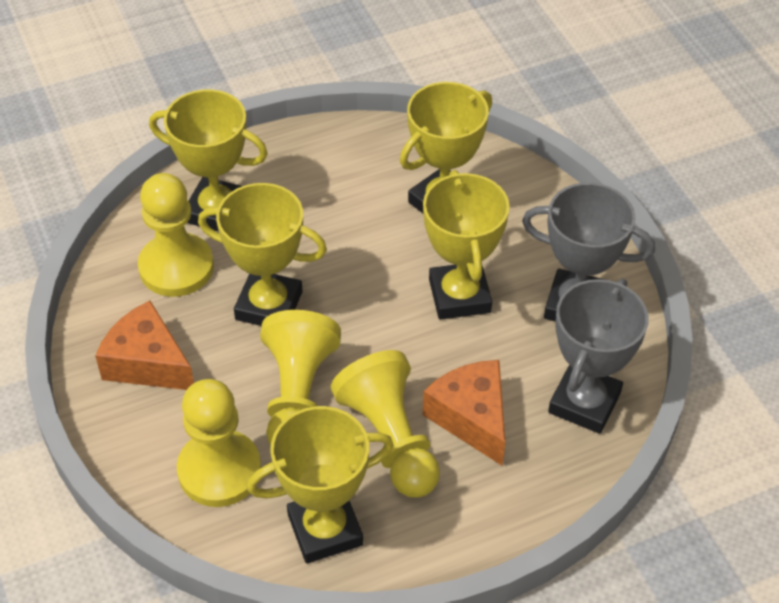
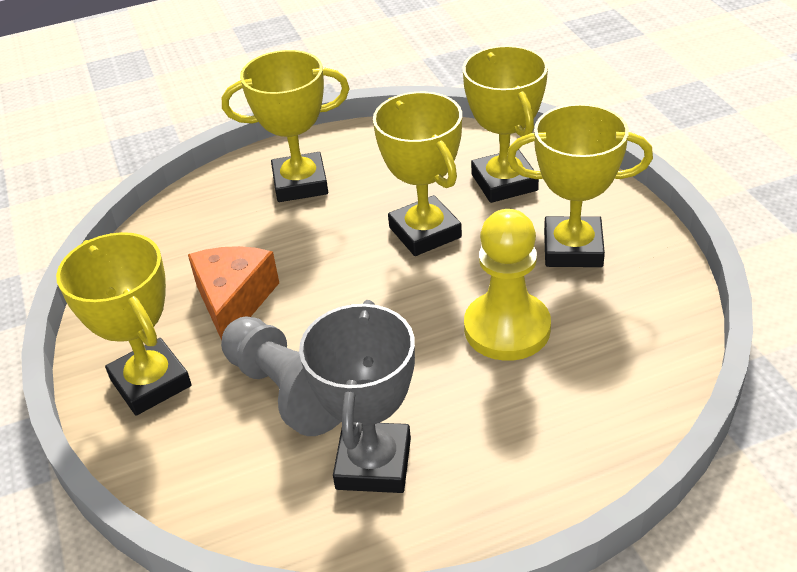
grey pawn: 0 -> 1
grey trophy: 2 -> 1
orange cheese: 2 -> 1
yellow pawn: 4 -> 1

